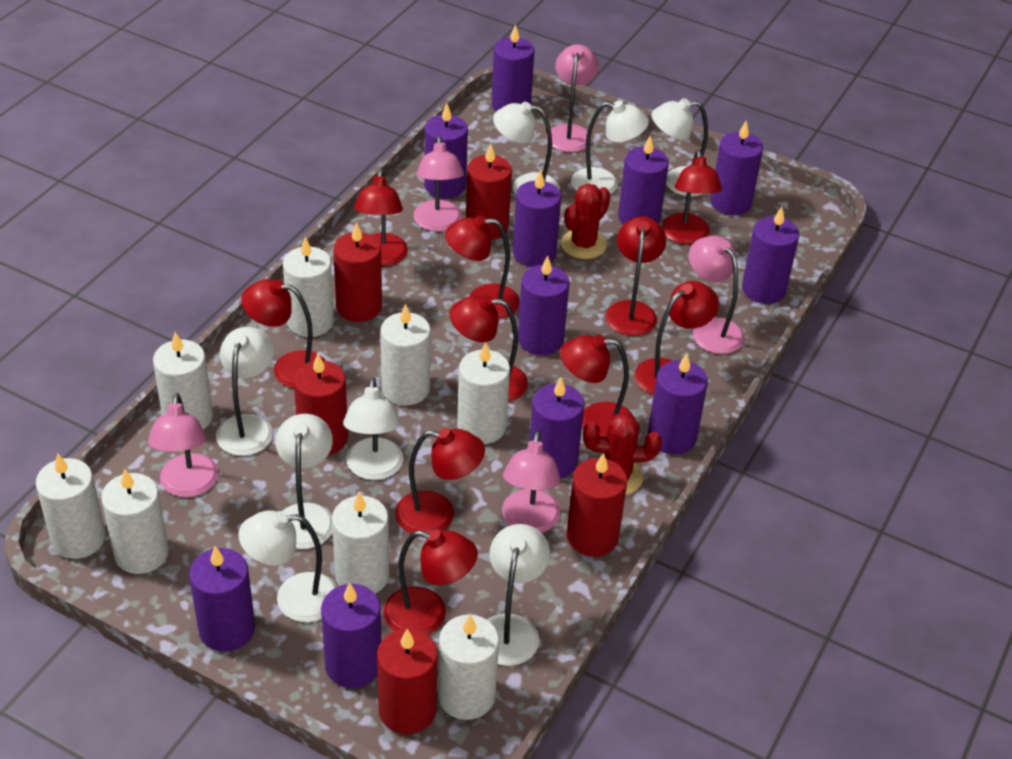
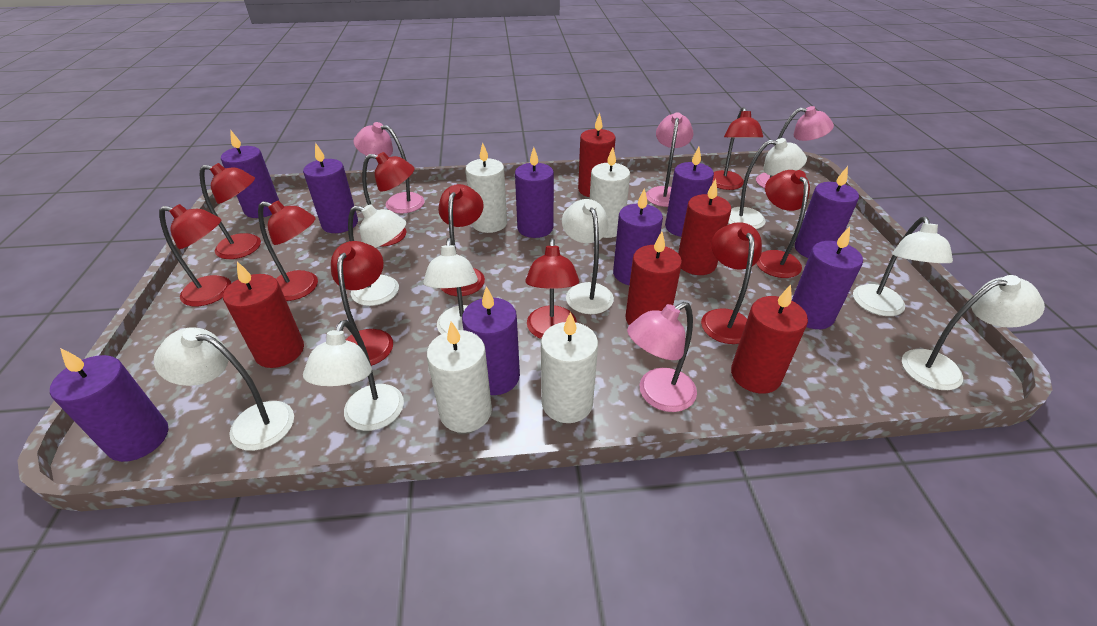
pink lamp: 5 -> 4
purple candle: 11 -> 9
red cactus: 2 -> 0
white candle: 8 -> 4

